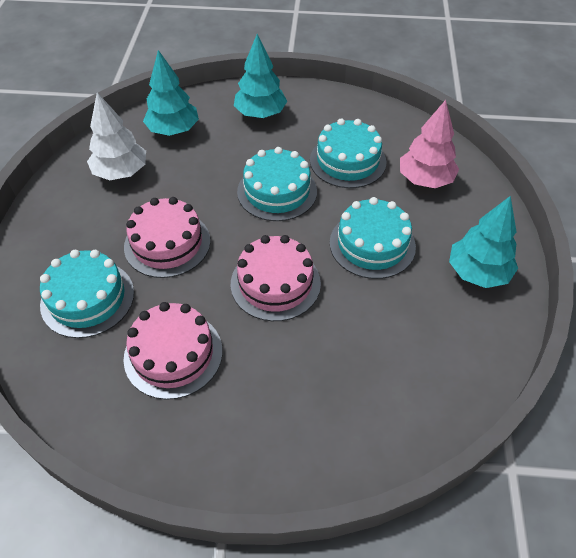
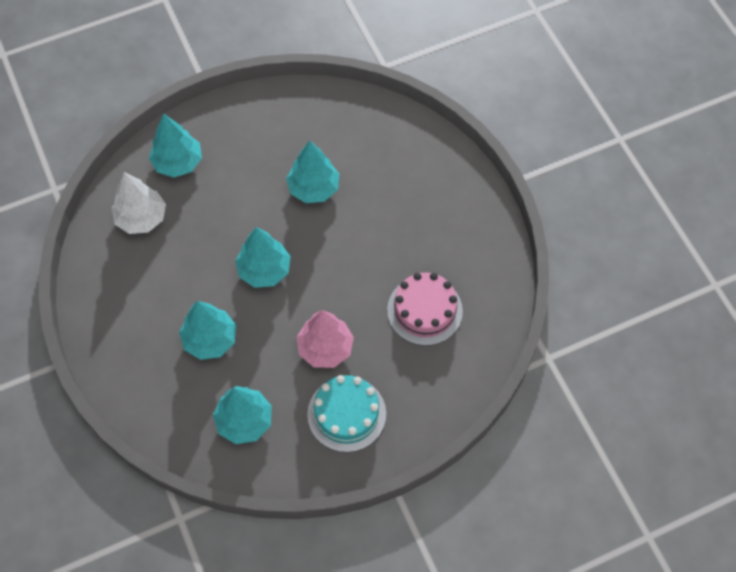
pink cake: 3 -> 1
turquoise cake: 4 -> 1
turquoise tree: 3 -> 5

